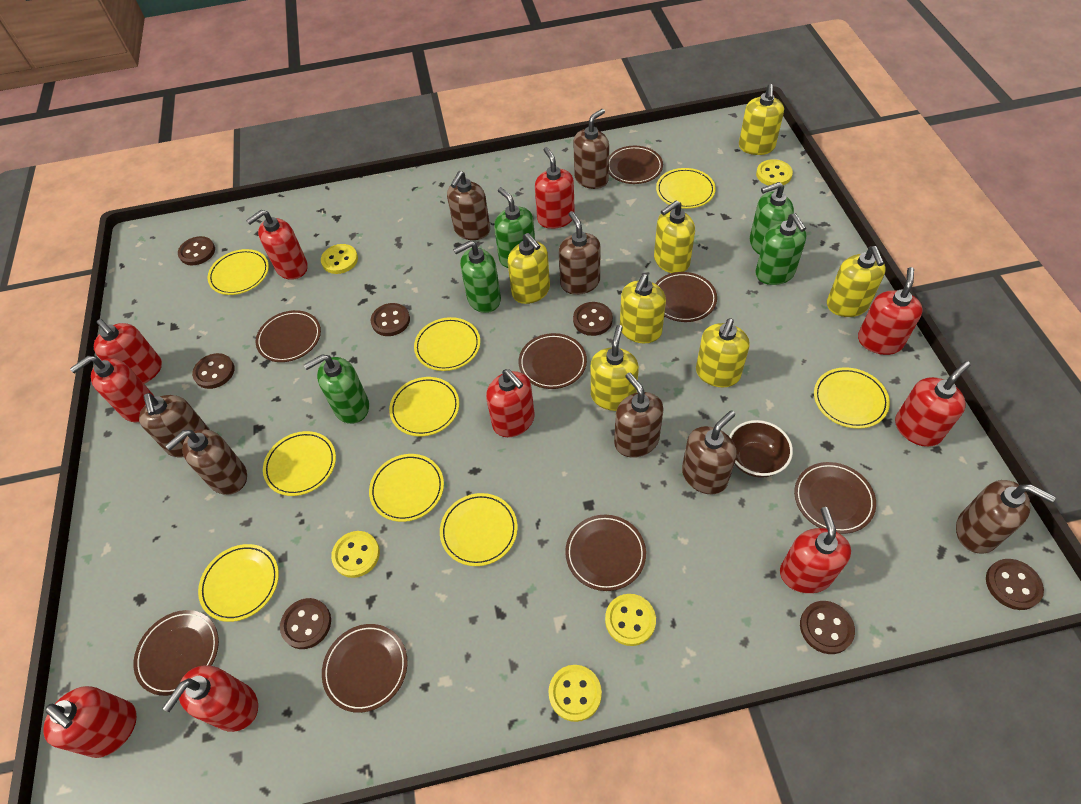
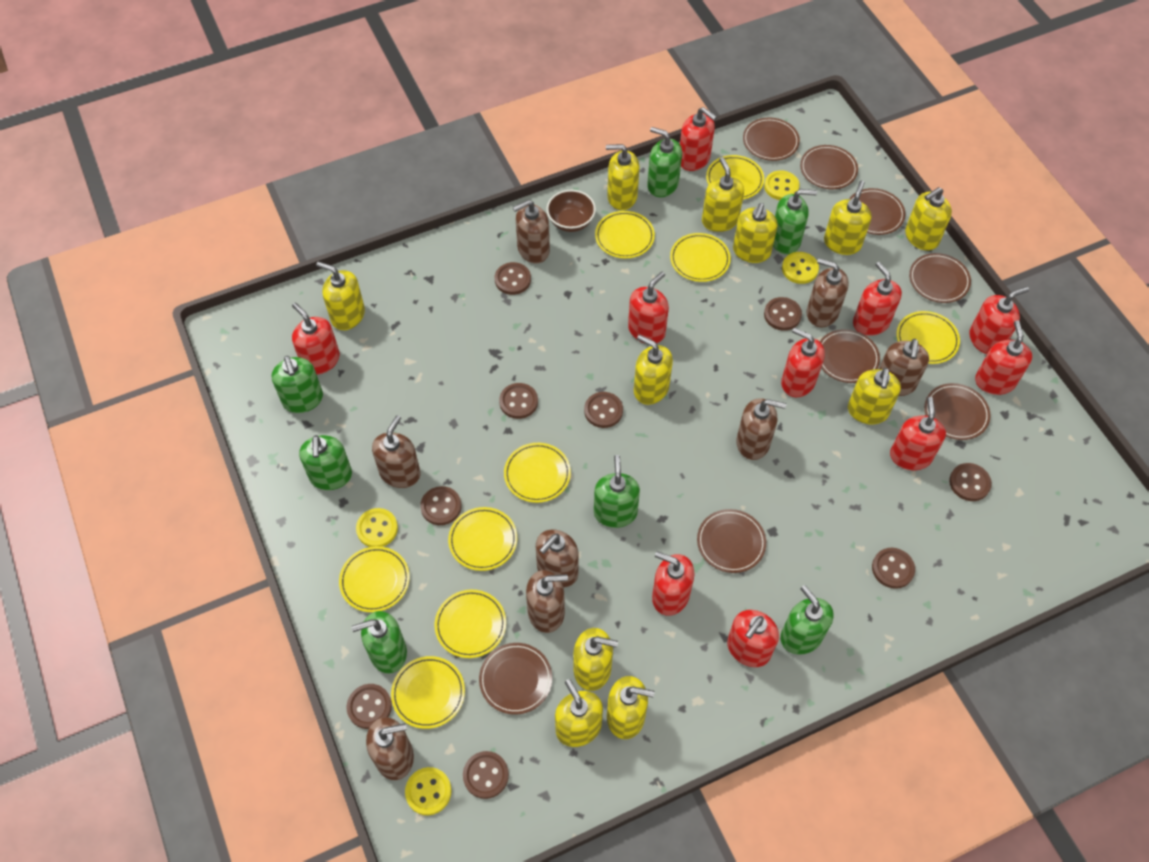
brown button: 7 -> 9
green soap dispenser: 5 -> 7
yellow button: 5 -> 4
yellow soap dispenser: 7 -> 11

